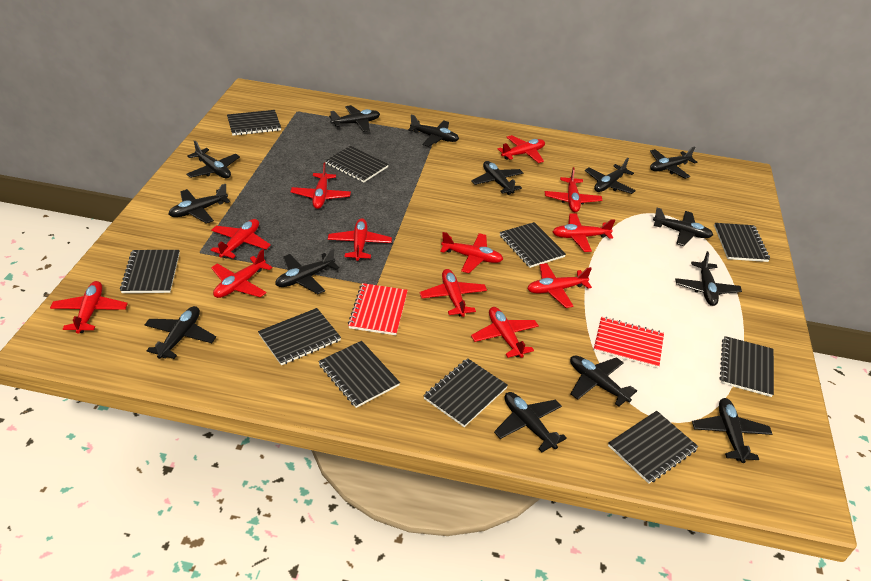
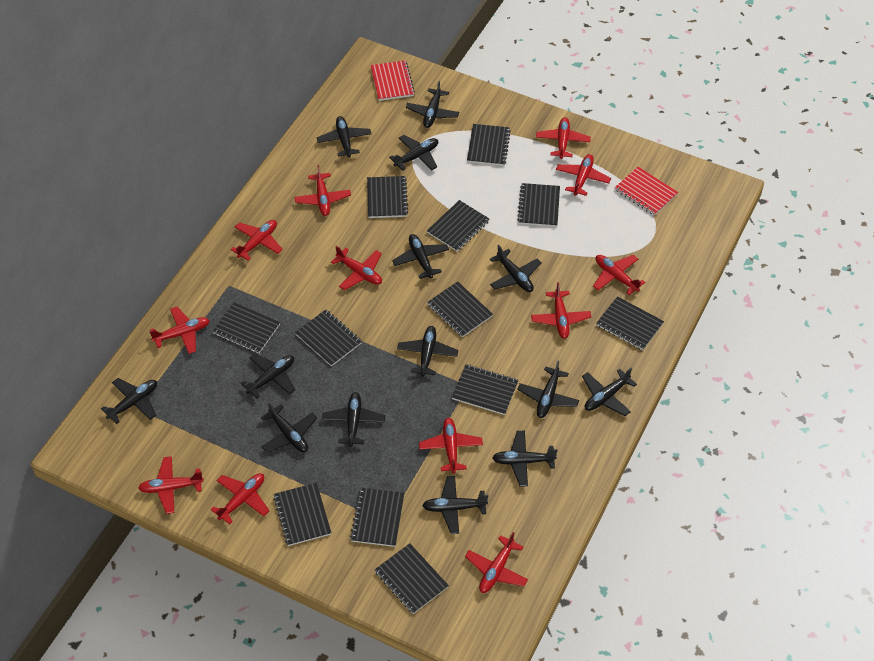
black notebook: 10 -> 12

